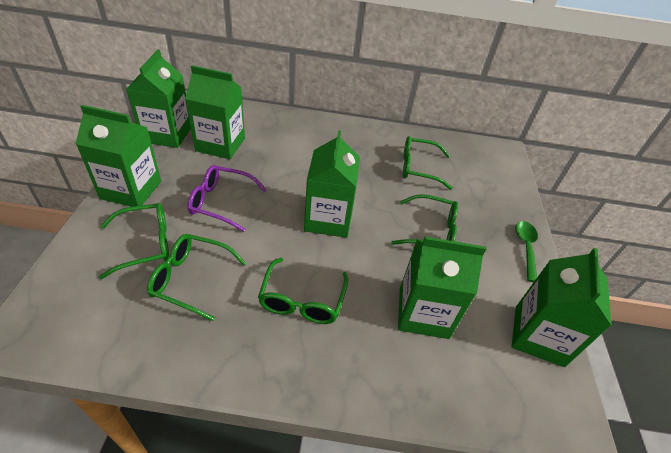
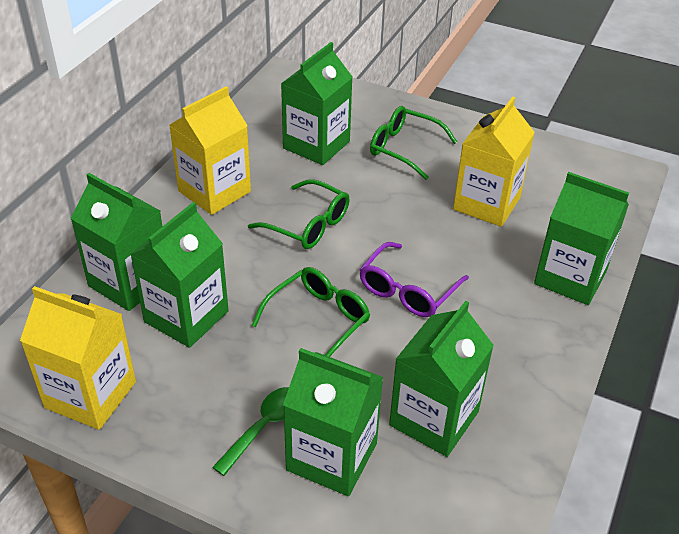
green glasses: 5 -> 3
yellow carton: 0 -> 3

